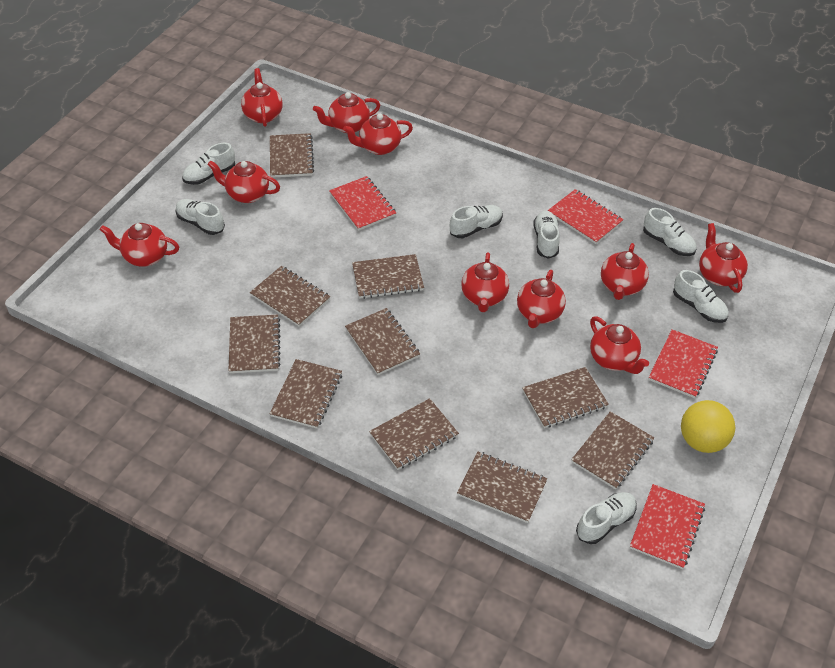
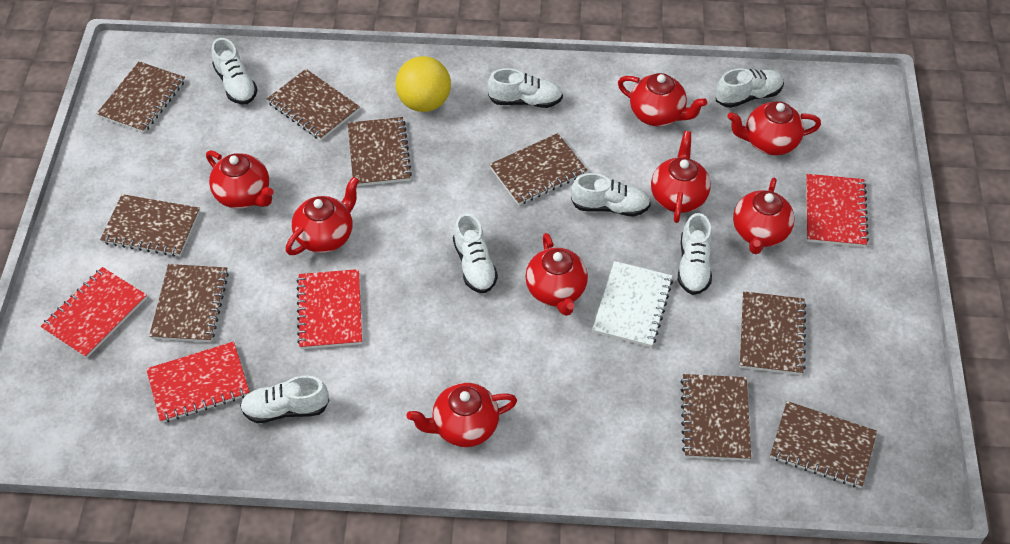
brown notebook: 10 -> 9
red teapot: 10 -> 8
white notebook: 0 -> 1

